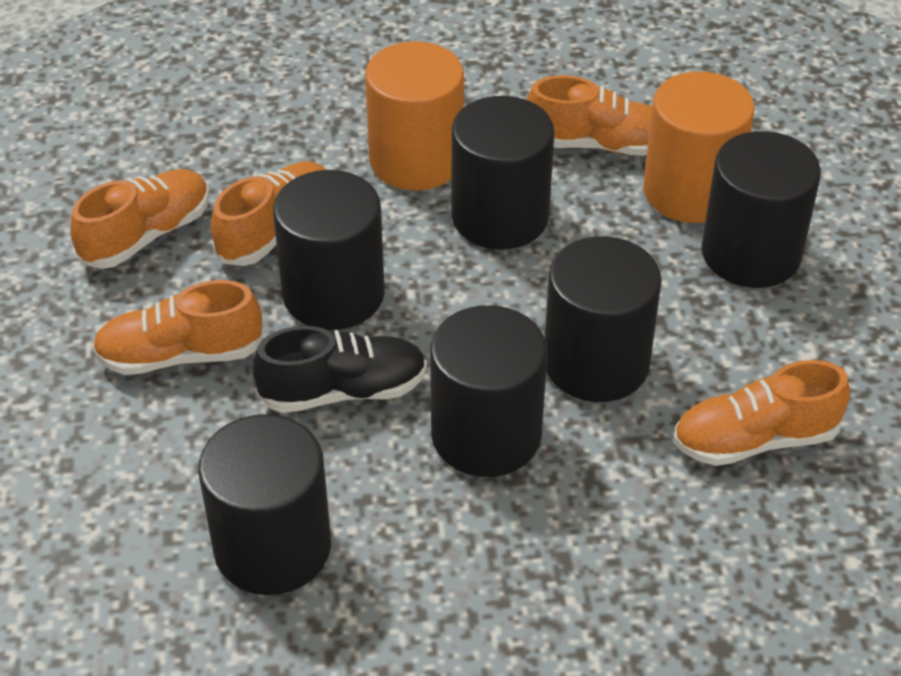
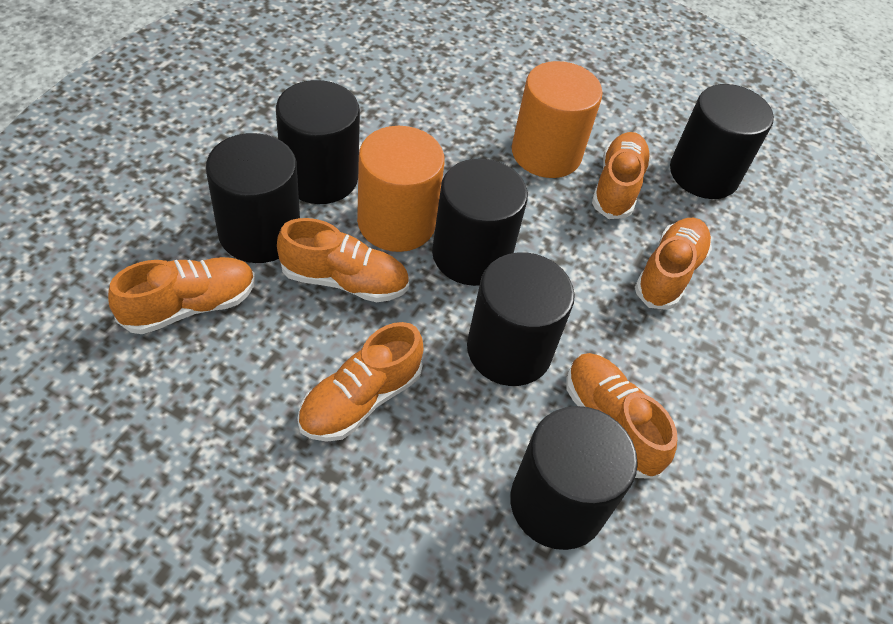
black shoe: 1 -> 0
orange shoe: 5 -> 6

